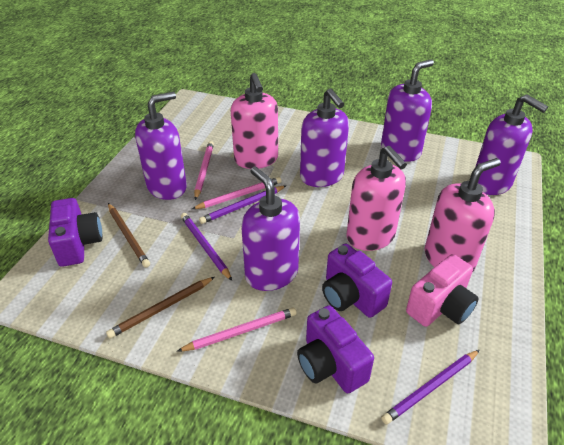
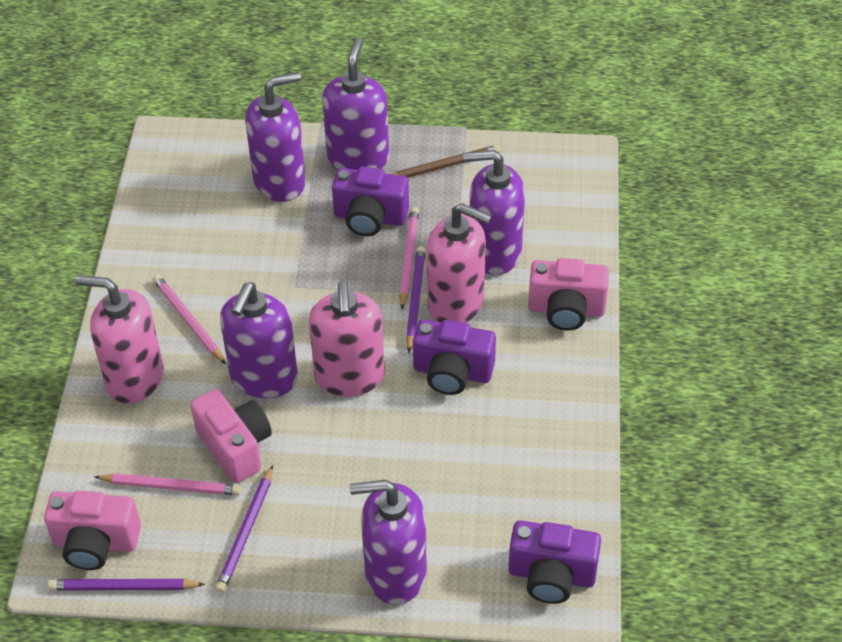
brown pencil: 2 -> 1
pink camera: 1 -> 3

